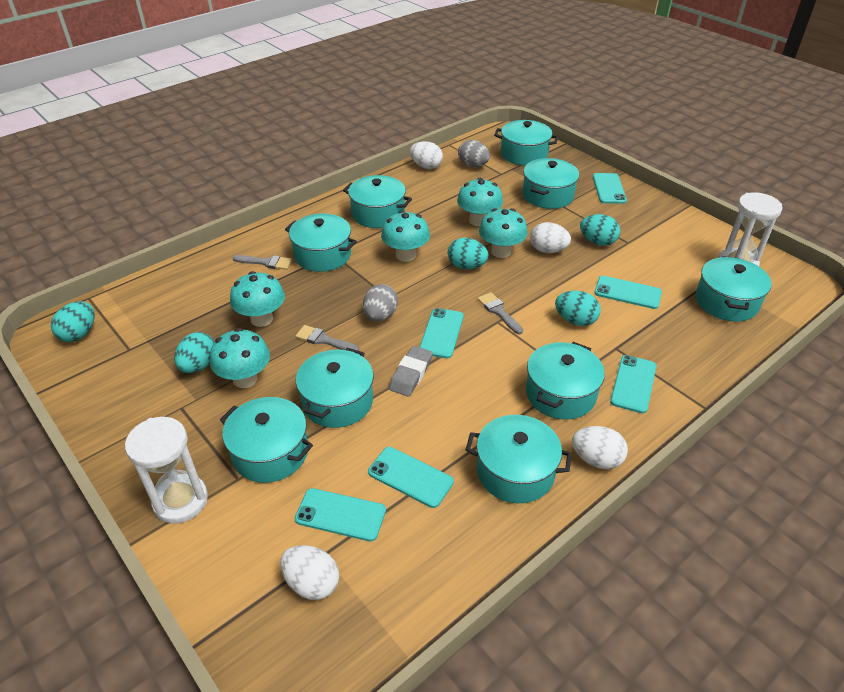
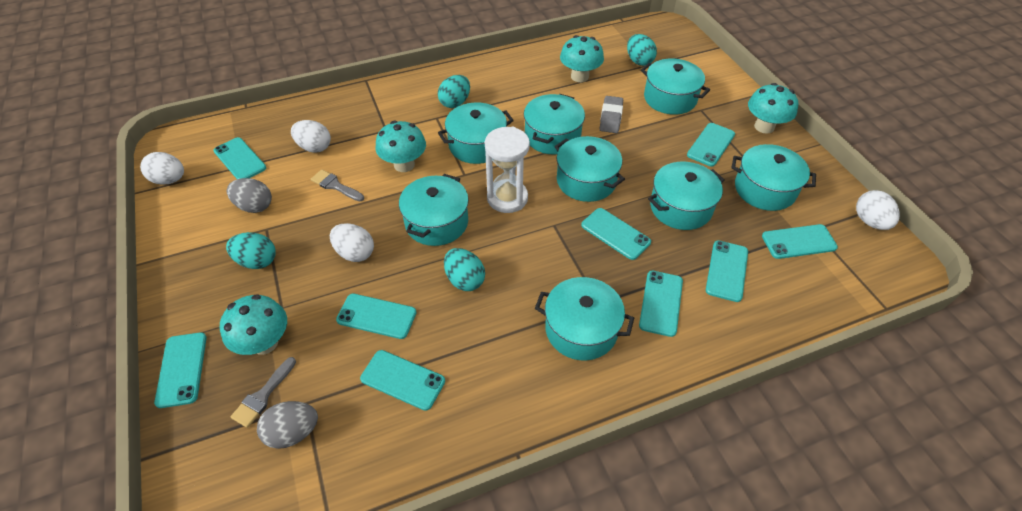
grey brush: 3 -> 2
turquoise egg: 5 -> 4
turquoise mushroom: 5 -> 4
turquoise phone: 6 -> 9
turquoise pot: 9 -> 8
white hourglass: 2 -> 1

